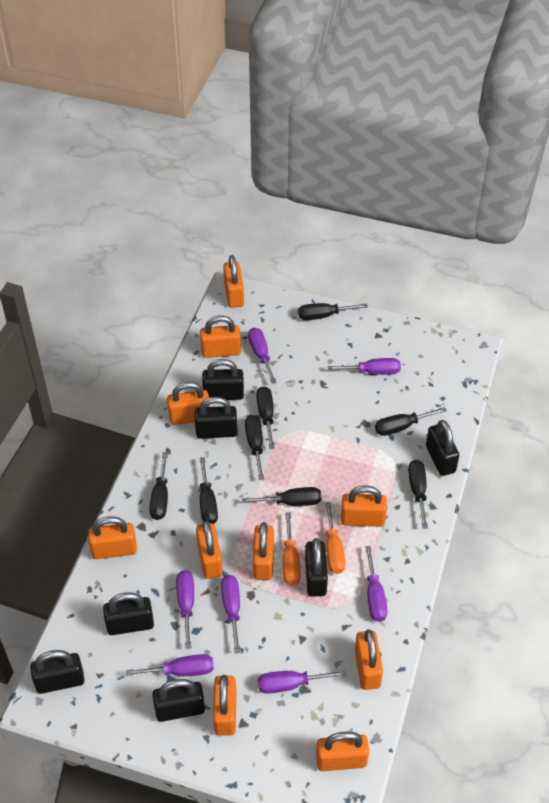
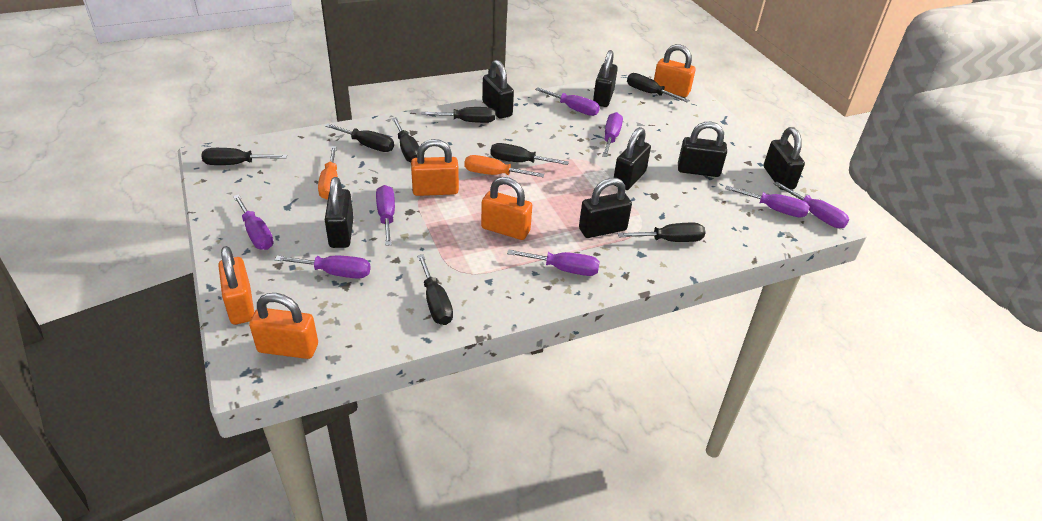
orange padlock: 10 -> 5
purple screwdriver: 7 -> 8

